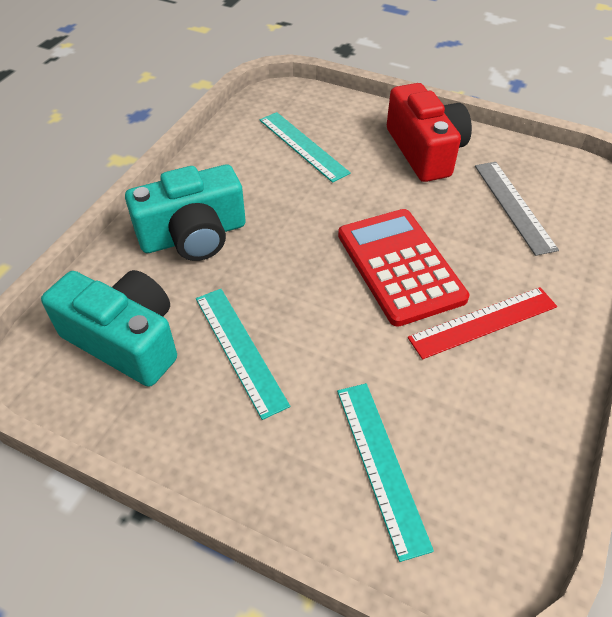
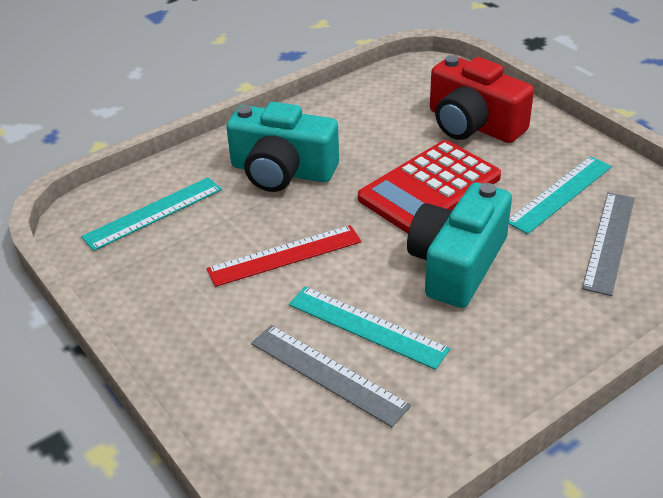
grey ruler: 1 -> 2

